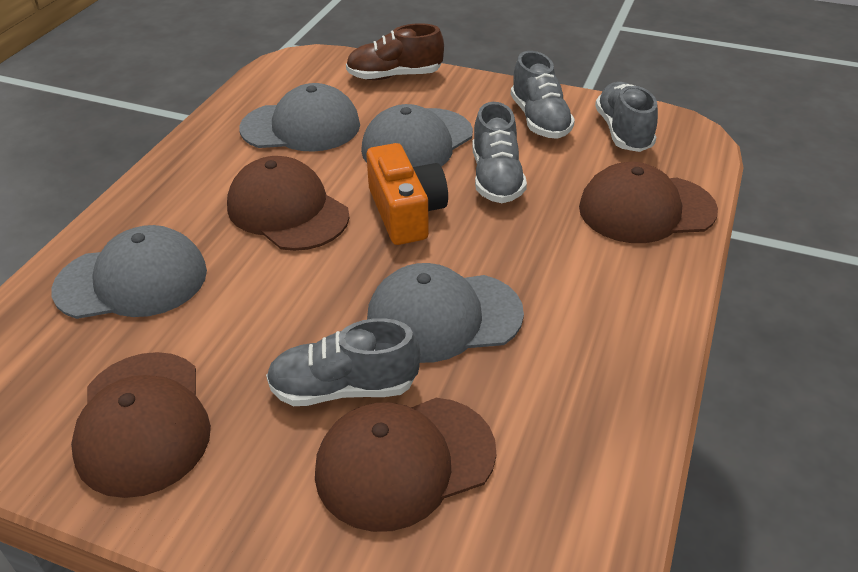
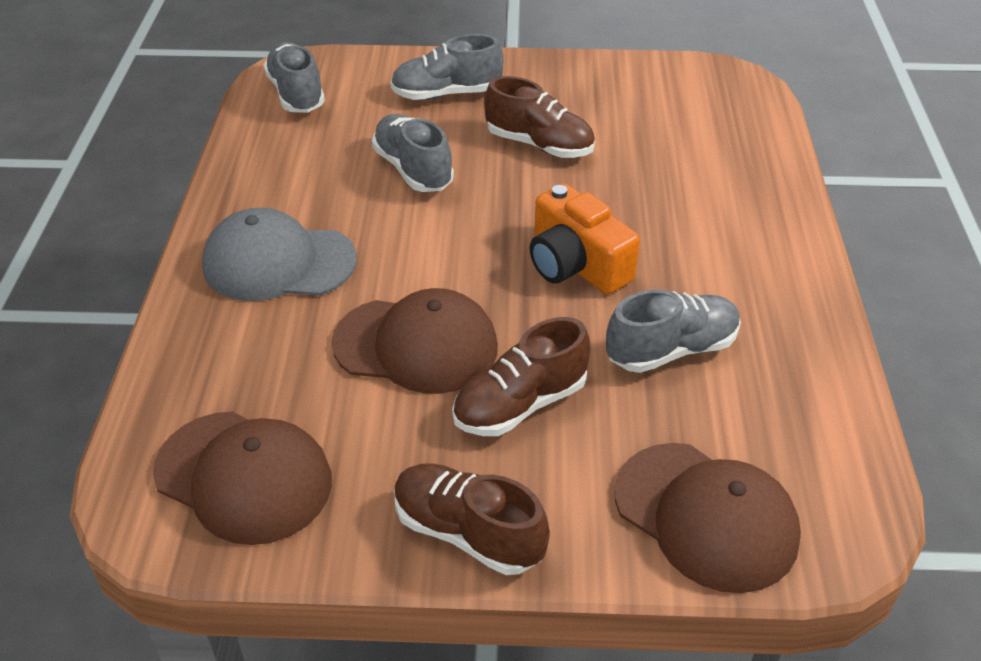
brown cap: 4 -> 3
brown shoe: 1 -> 3
grey cap: 4 -> 1

